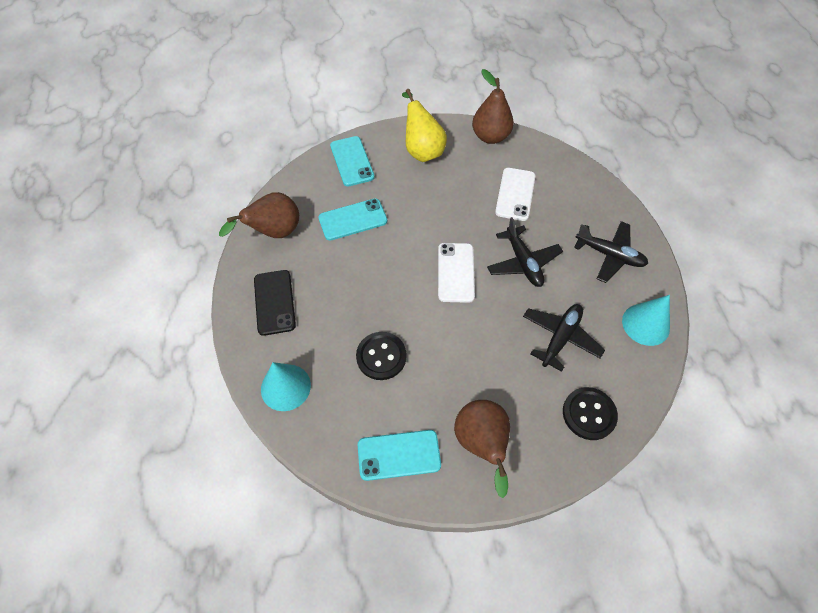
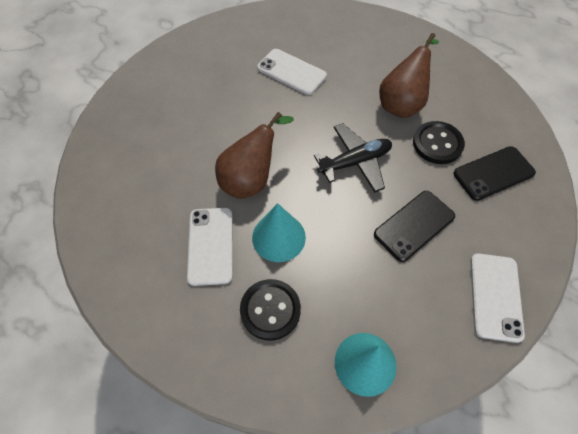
black phone: 1 -> 2
black plane: 3 -> 1
brown pear: 3 -> 2
turquoise phone: 3 -> 0
white phone: 2 -> 3
yellow pear: 1 -> 0

